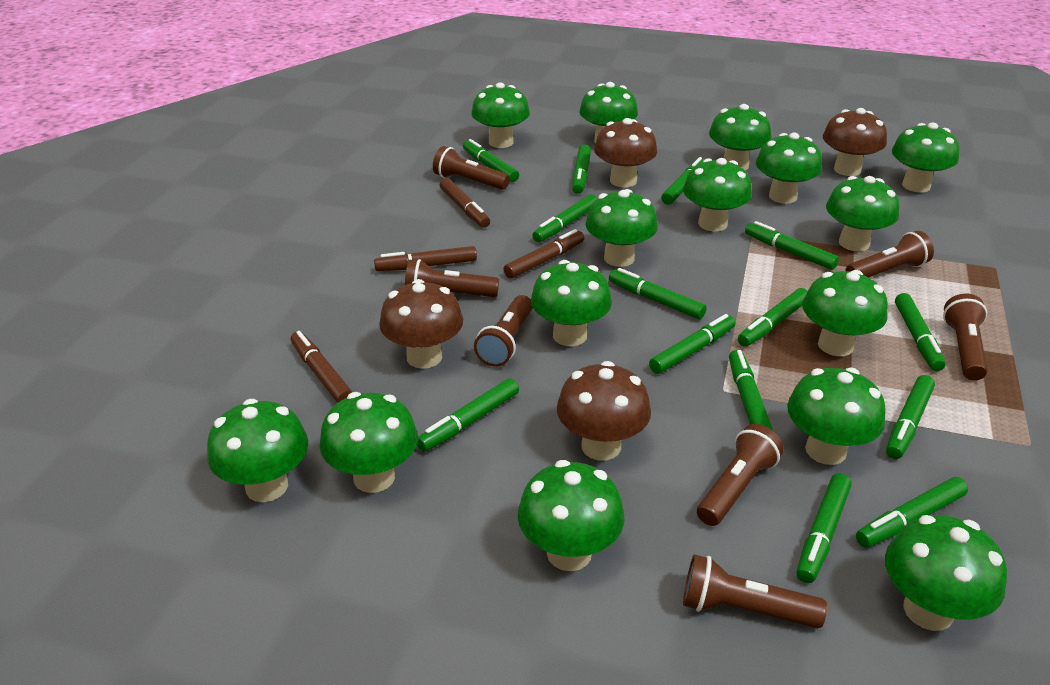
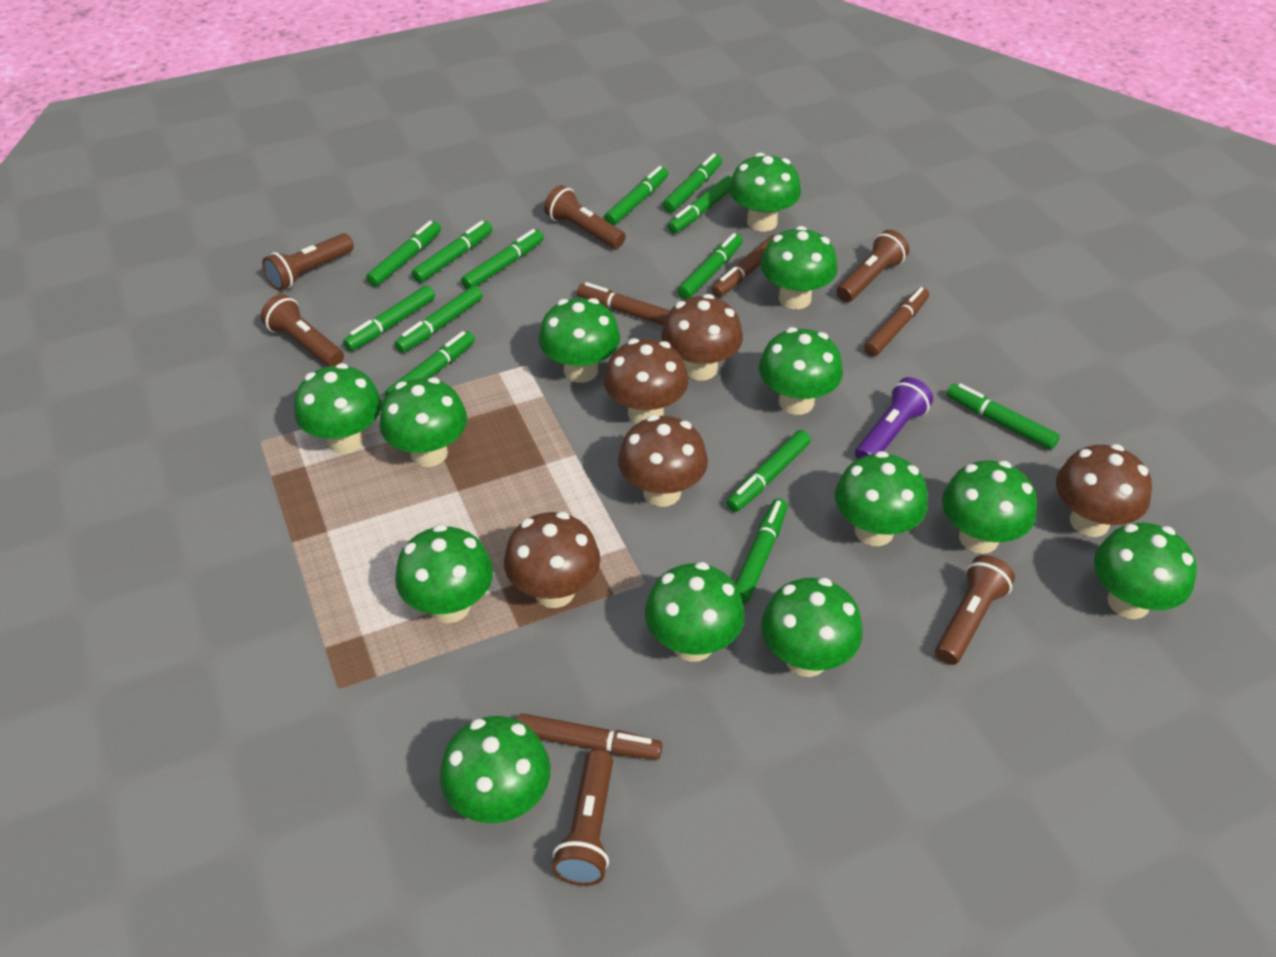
brown flashlight: 7 -> 6
brown mushroom: 4 -> 5
green marker: 14 -> 13
green mushroom: 15 -> 13
purple flashlight: 0 -> 1

